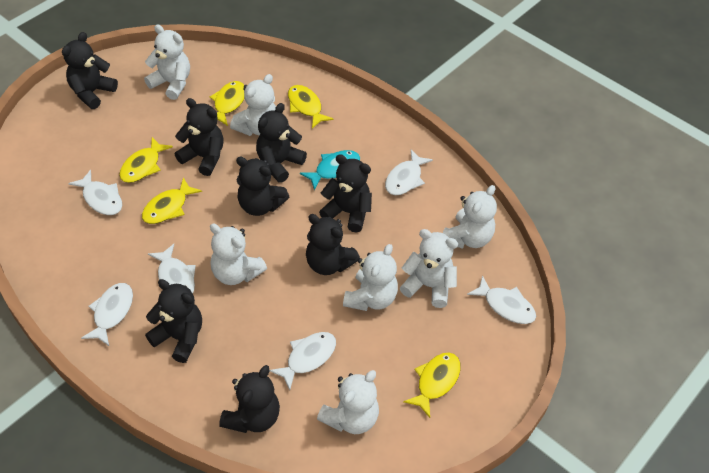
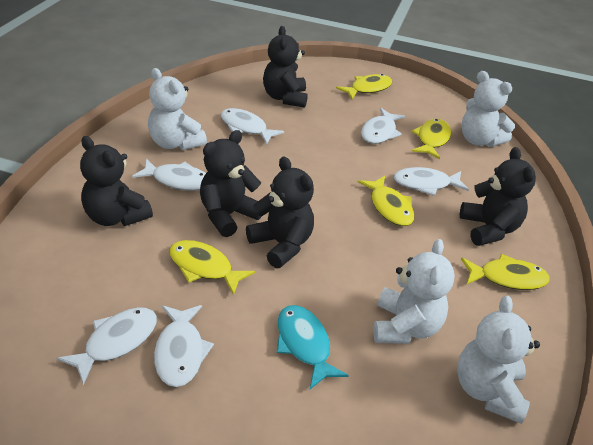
black teddy bear: 8 -> 5
white teddy bear: 7 -> 4

